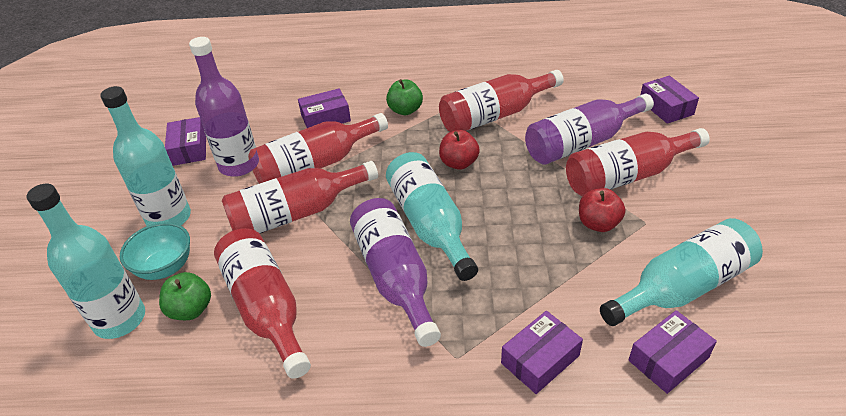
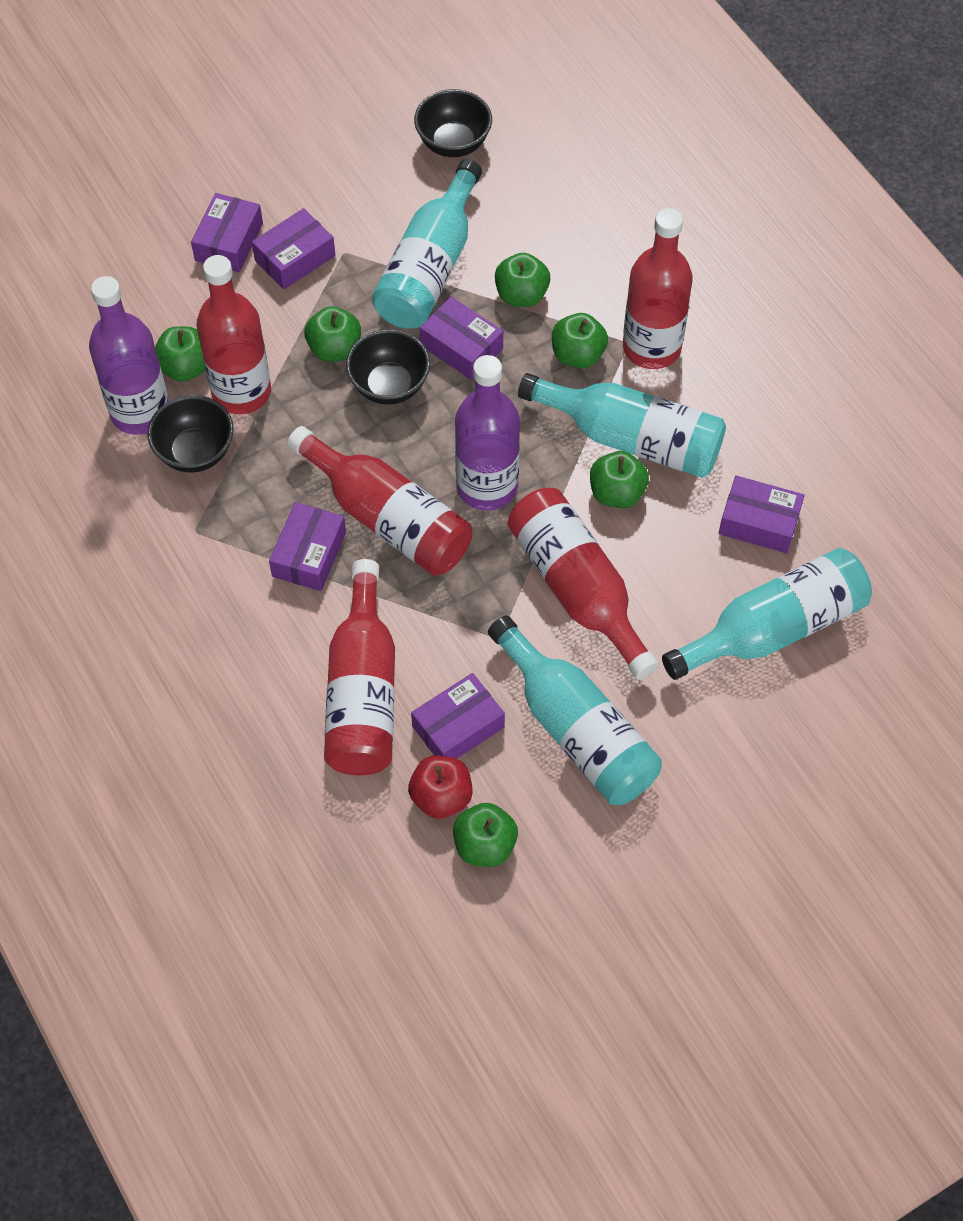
black bowl: 0 -> 3
green apple: 2 -> 6
purple bottle: 3 -> 2
purple box: 5 -> 6
red apple: 2 -> 1
turquoise bowl: 1 -> 0

